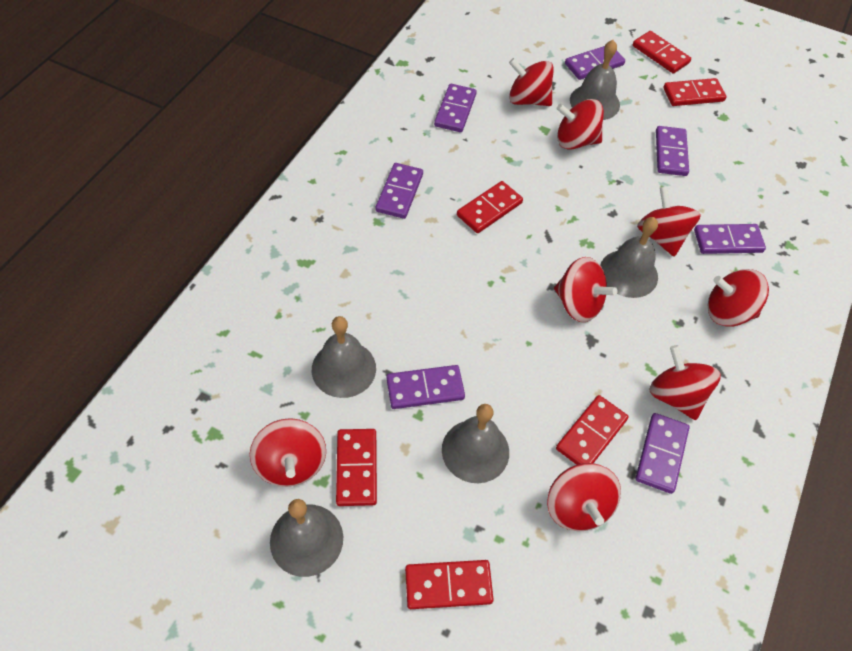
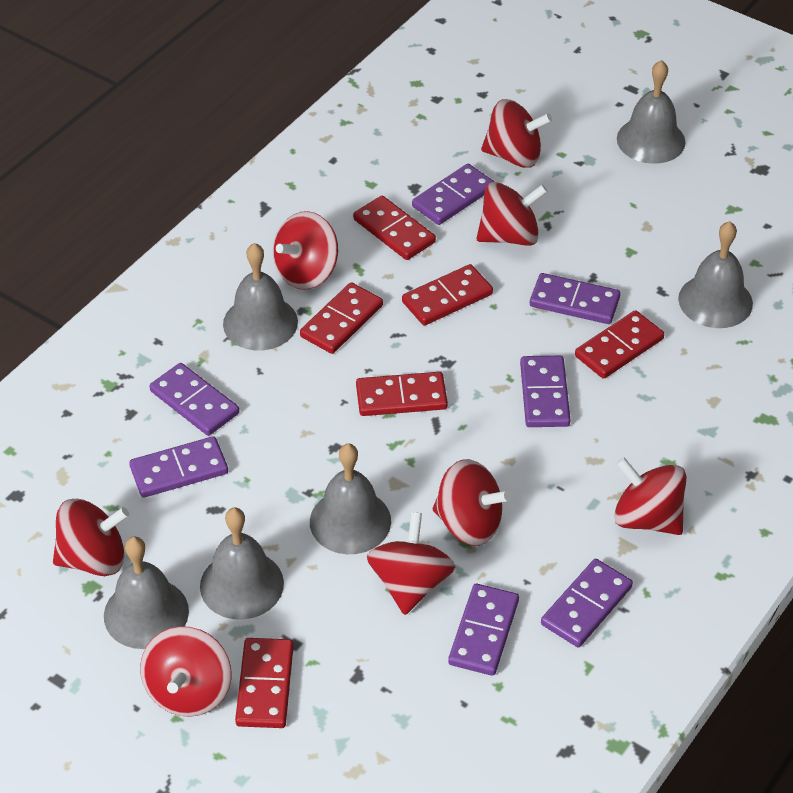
grey bell: 5 -> 6

